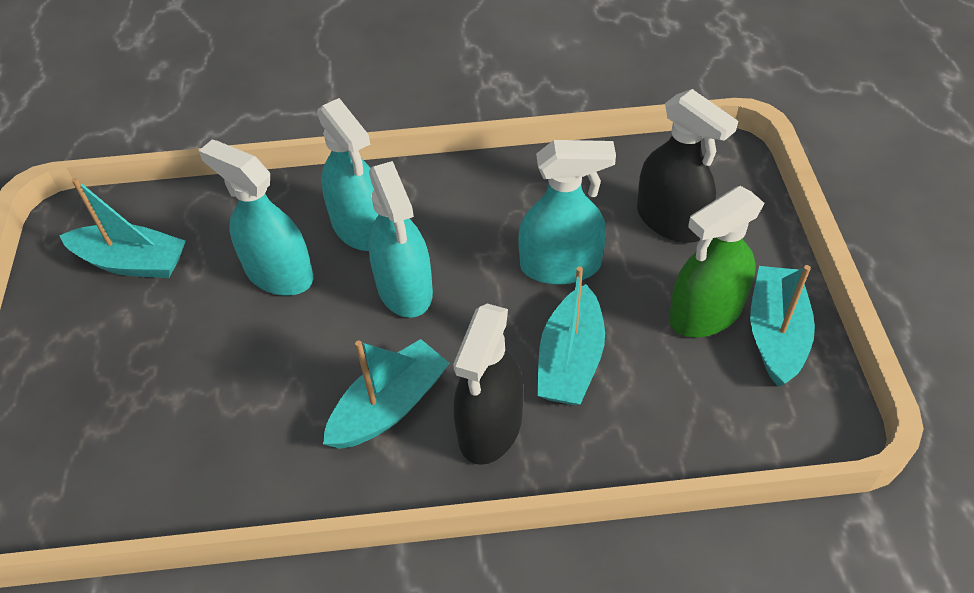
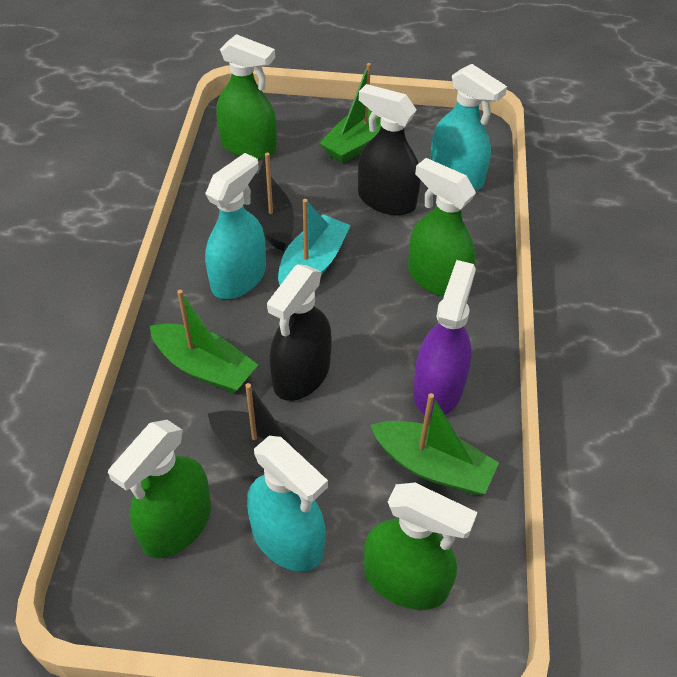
black boat: 0 -> 2
green boat: 0 -> 3
green spray bottle: 1 -> 4
purple spray bottle: 0 -> 1
turquoise boat: 4 -> 1
turquoise spray bottle: 4 -> 3

